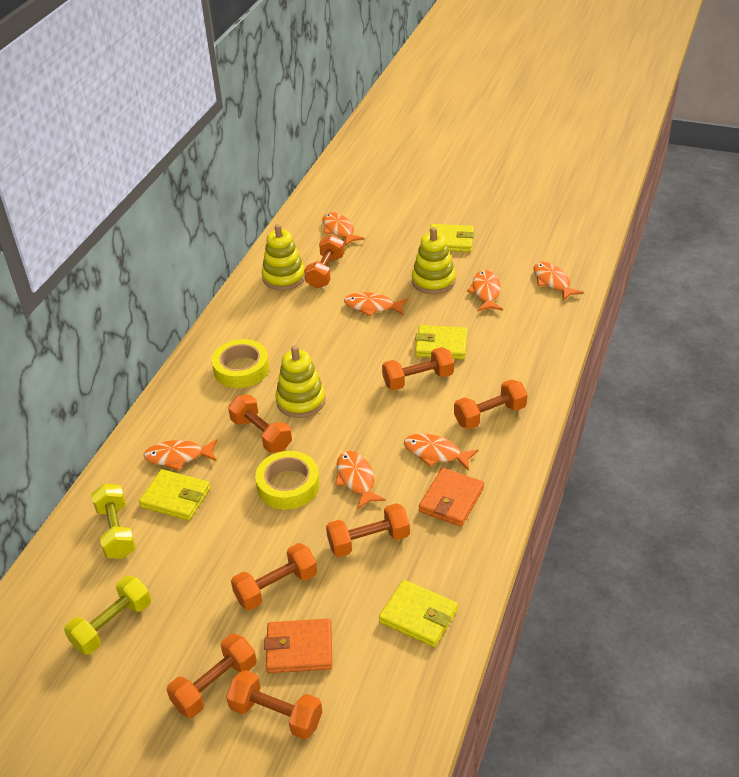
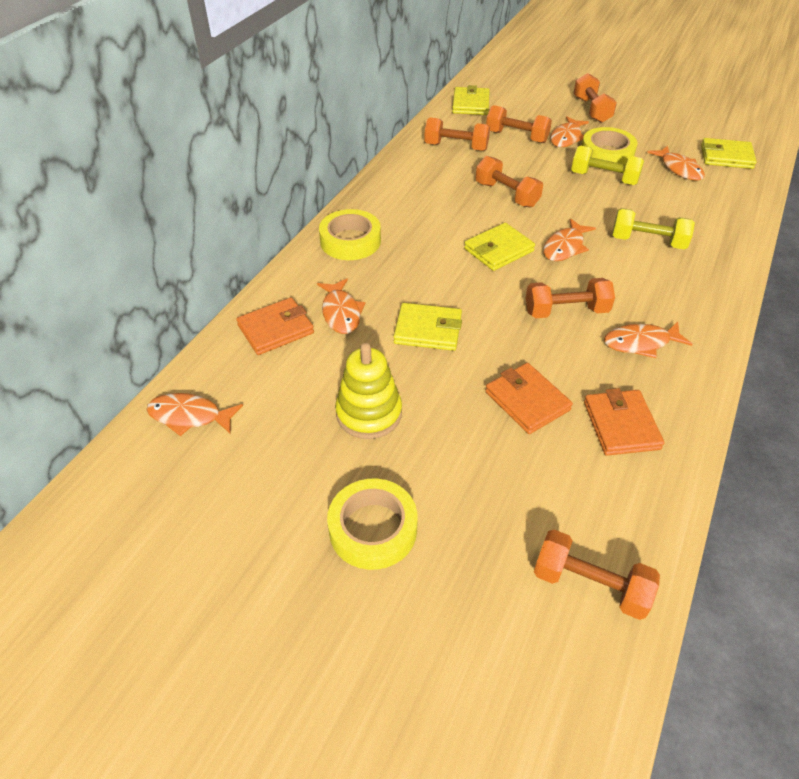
orange dumbbell: 8 -> 6
orange fish: 7 -> 6
orange wallet: 2 -> 3
yellow stacking toy: 3 -> 1
yellow tape: 2 -> 3

